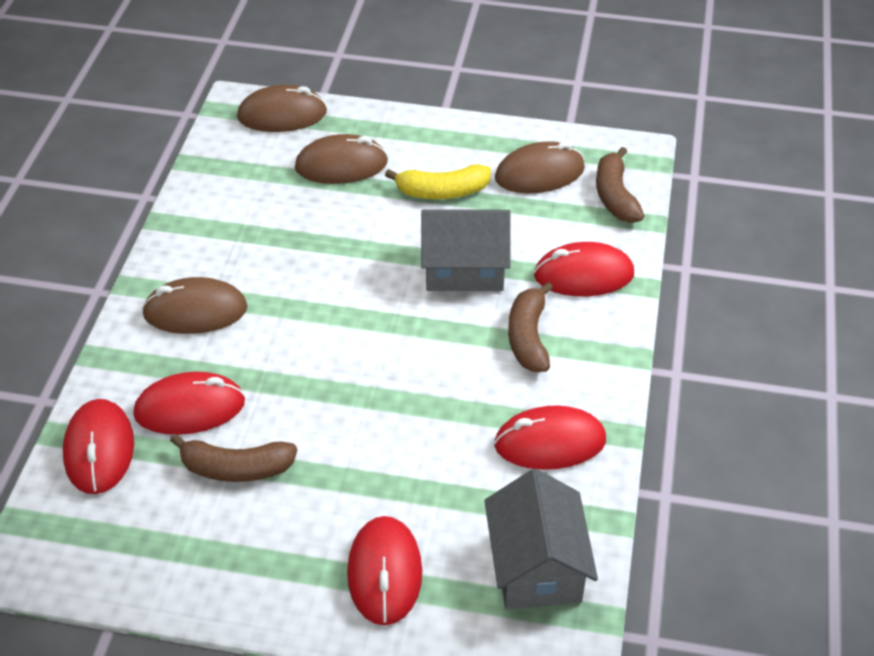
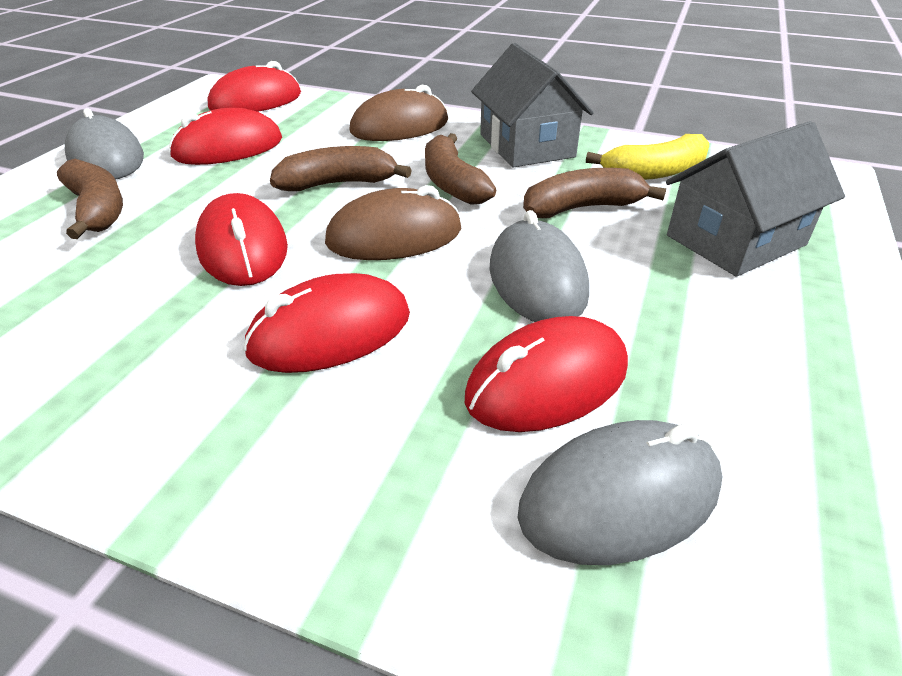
brown banana: 3 -> 4
brown mouse: 4 -> 2
grey mouse: 0 -> 3

